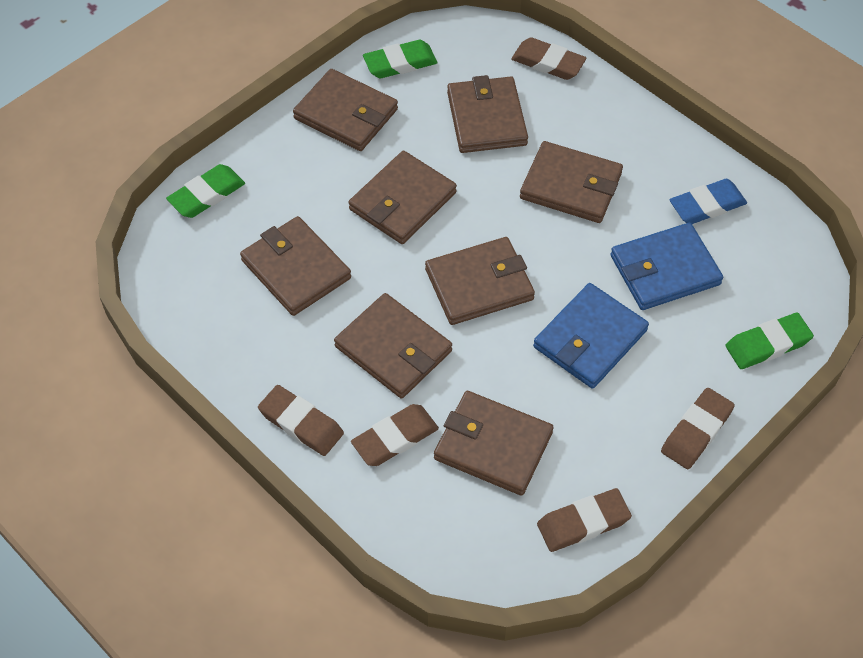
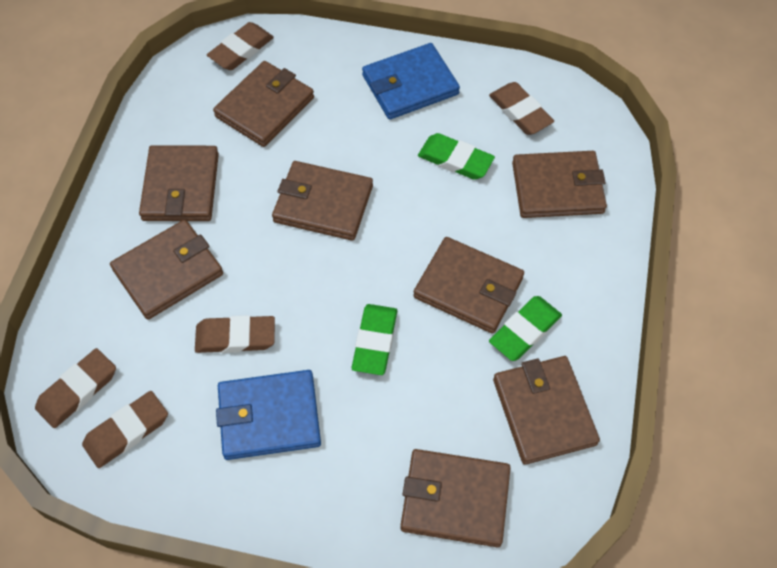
blue eraser: 1 -> 0

